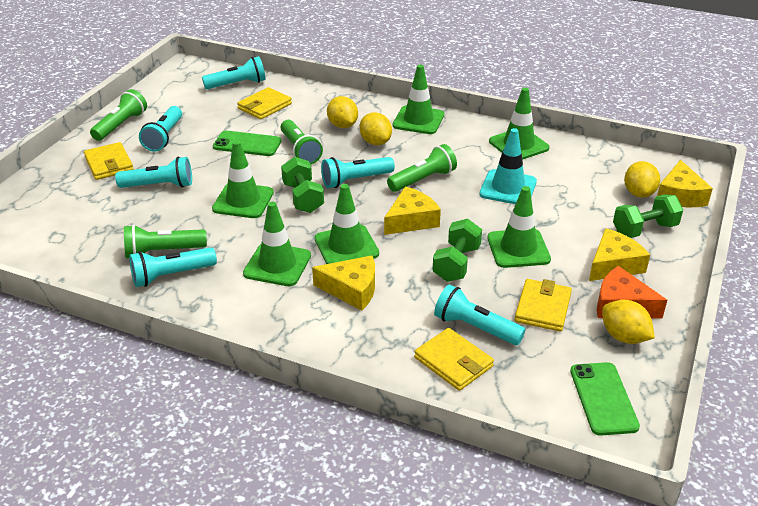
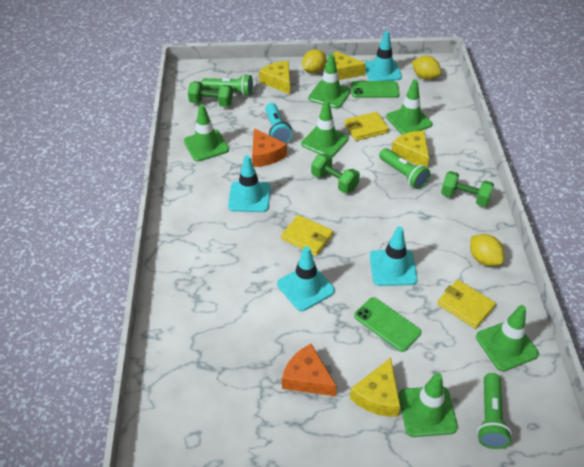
green flashlight: 4 -> 3
orange cheese: 1 -> 2
turquoise flashlight: 6 -> 1
turquoise traffic cone: 1 -> 4
yellow lemon: 4 -> 3
yellow wallet: 4 -> 3

